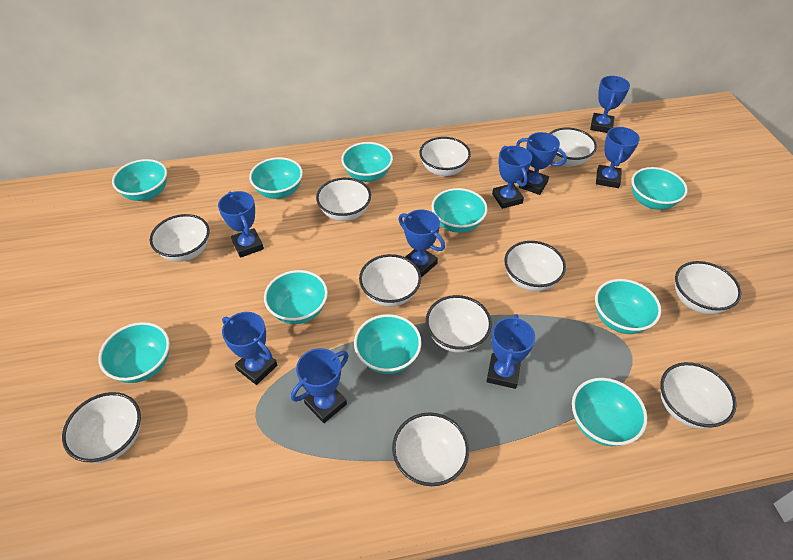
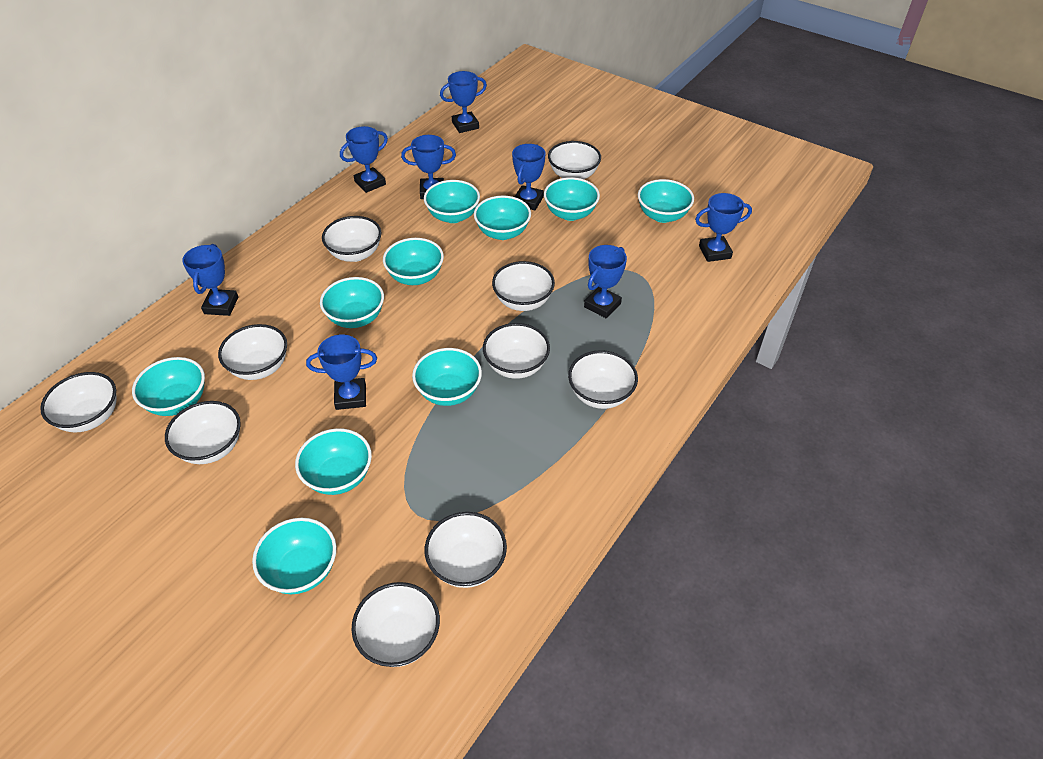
blue trophy: 9 -> 8
white bowl: 11 -> 10

